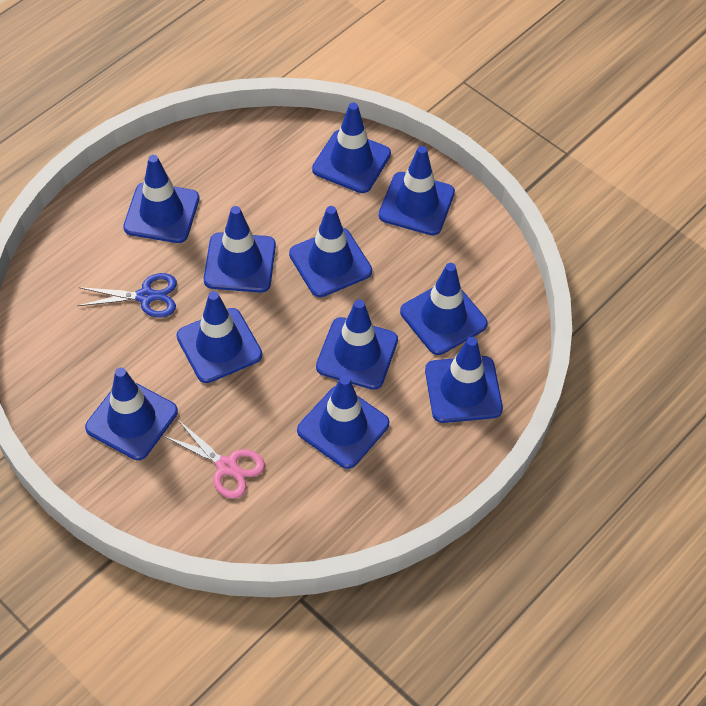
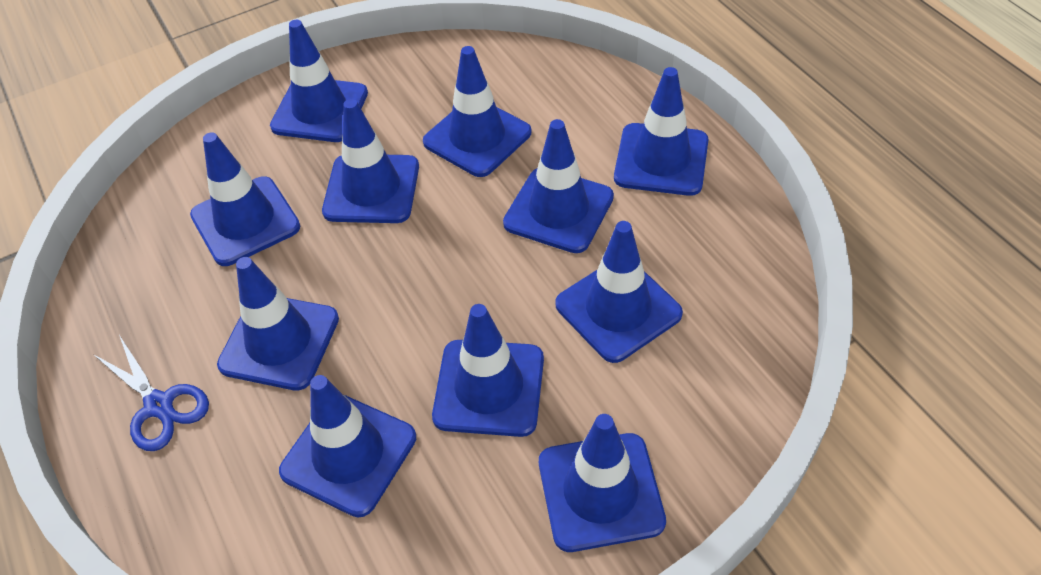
pink scissors: 1 -> 0

